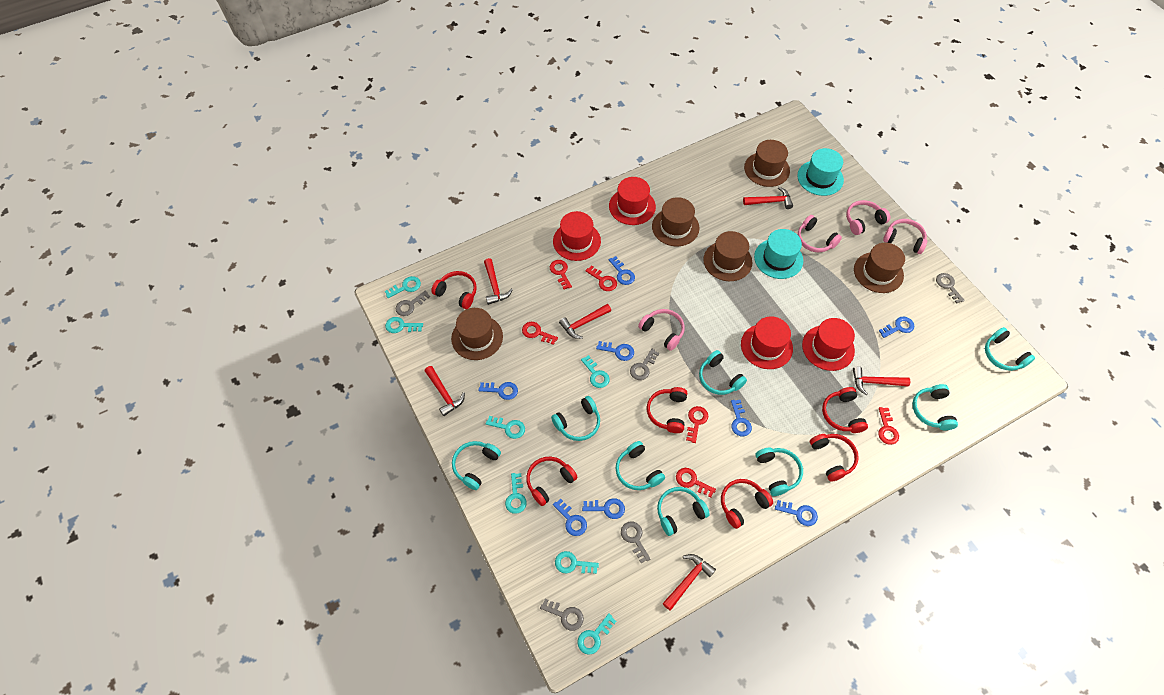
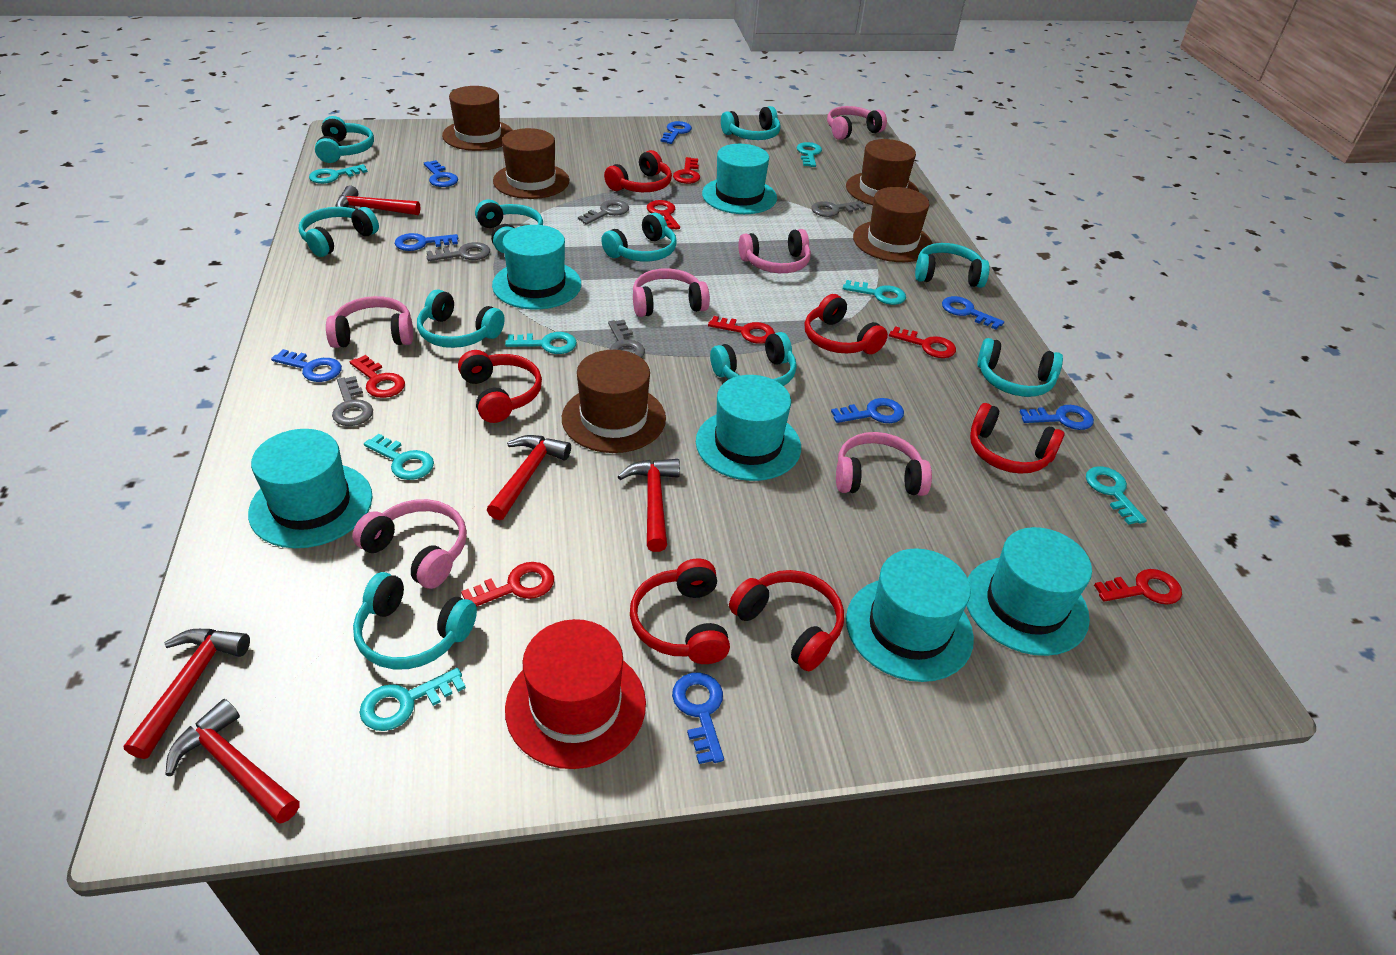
pink headphones: 4 -> 6
red hammer: 6 -> 5
red hat: 4 -> 1
red key: 6 -> 7
turquoise hat: 2 -> 6
turquoise headphones: 8 -> 10

